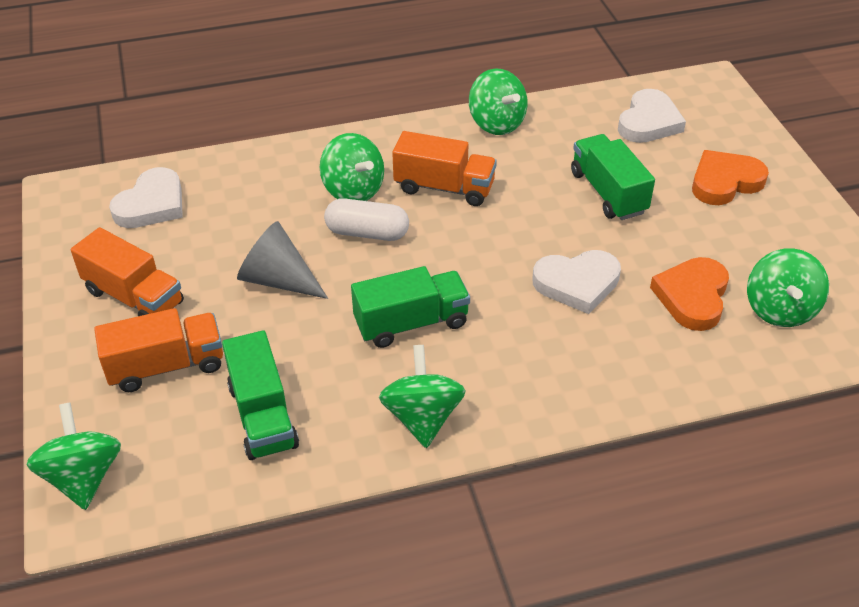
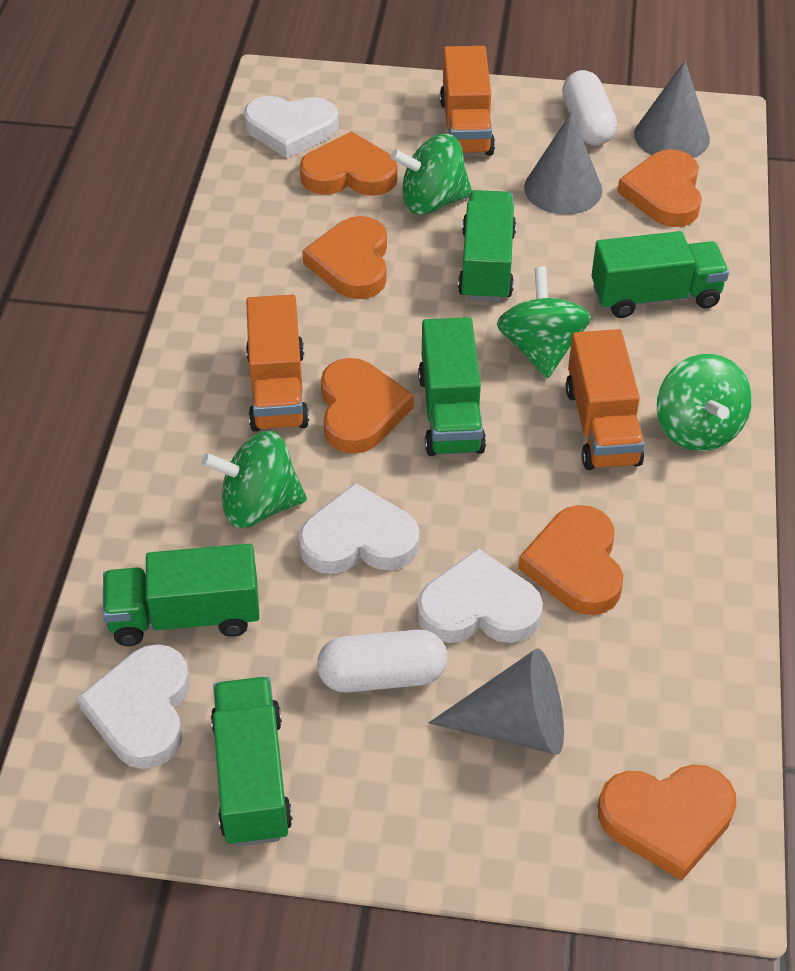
green spinning top: 5 -> 4
green truck: 3 -> 5
grey cone: 1 -> 3
orange heart: 2 -> 6
white capsule: 1 -> 2
white heart: 3 -> 4

